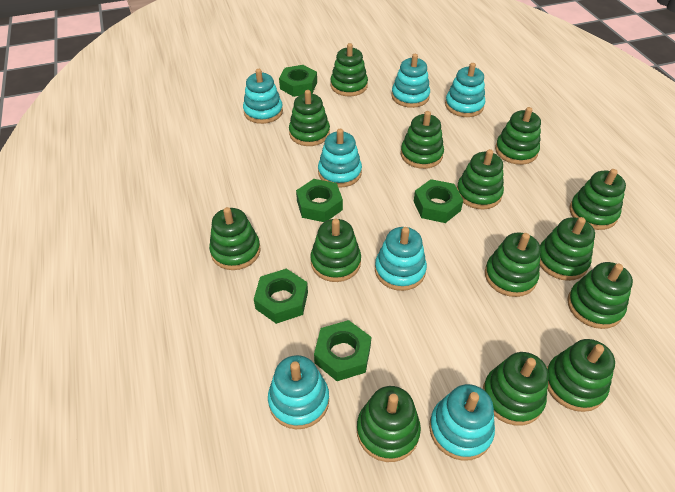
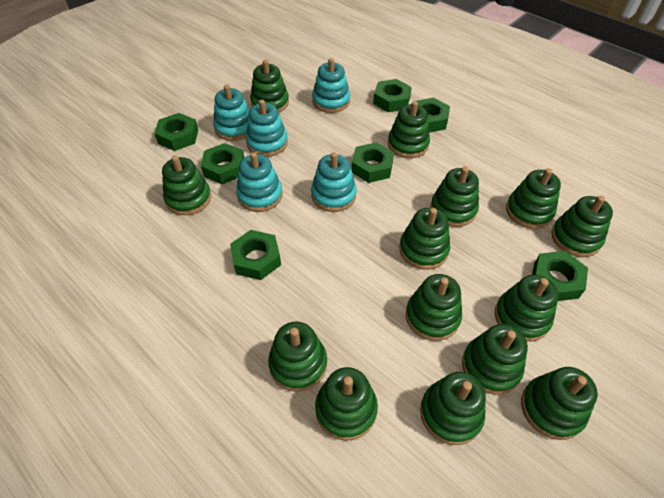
green nut: 5 -> 7
turquoise stacking toy: 7 -> 5

